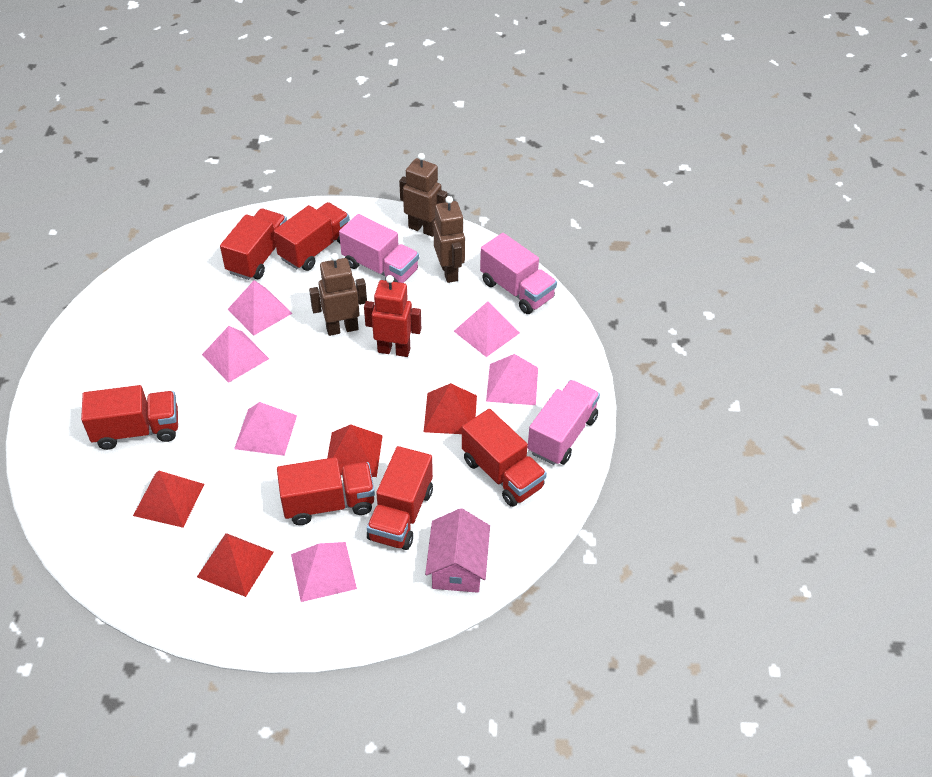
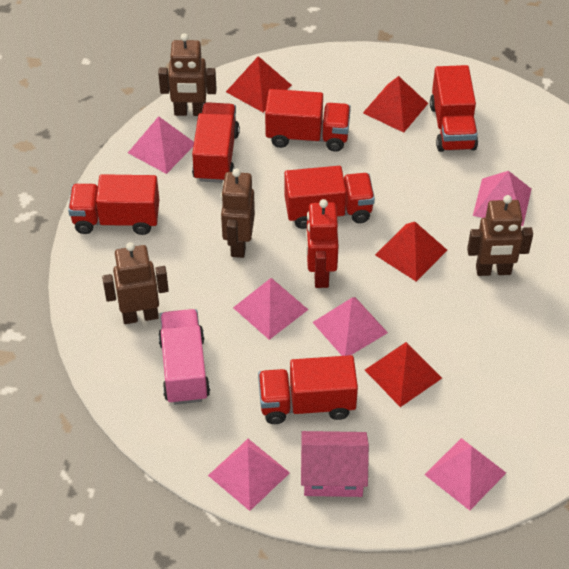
brown robot: 3 -> 4
pink truck: 3 -> 1

